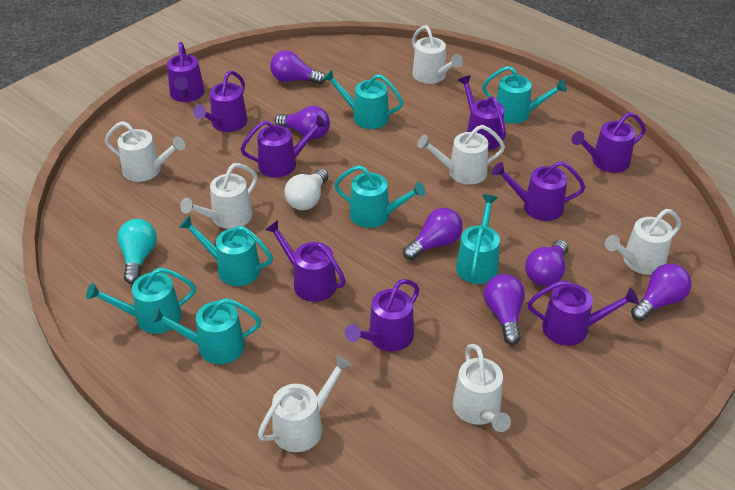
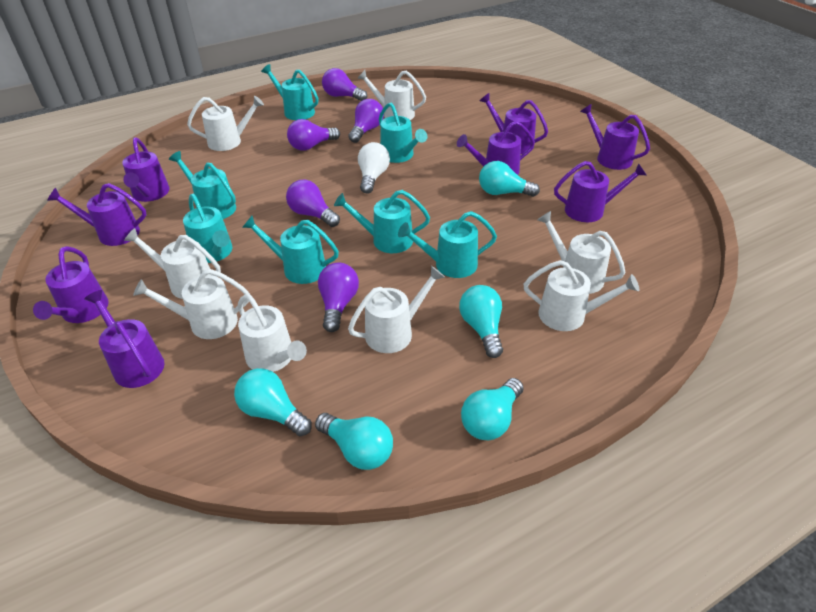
purple light bulb: 6 -> 5
purple watering can: 9 -> 8
turquoise light bulb: 1 -> 5
white watering can: 7 -> 8

